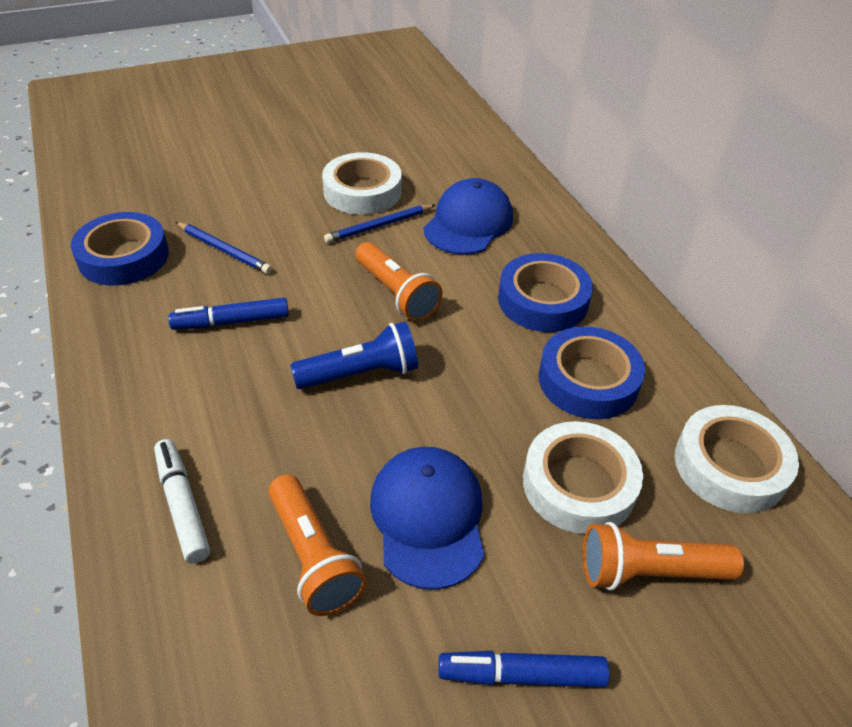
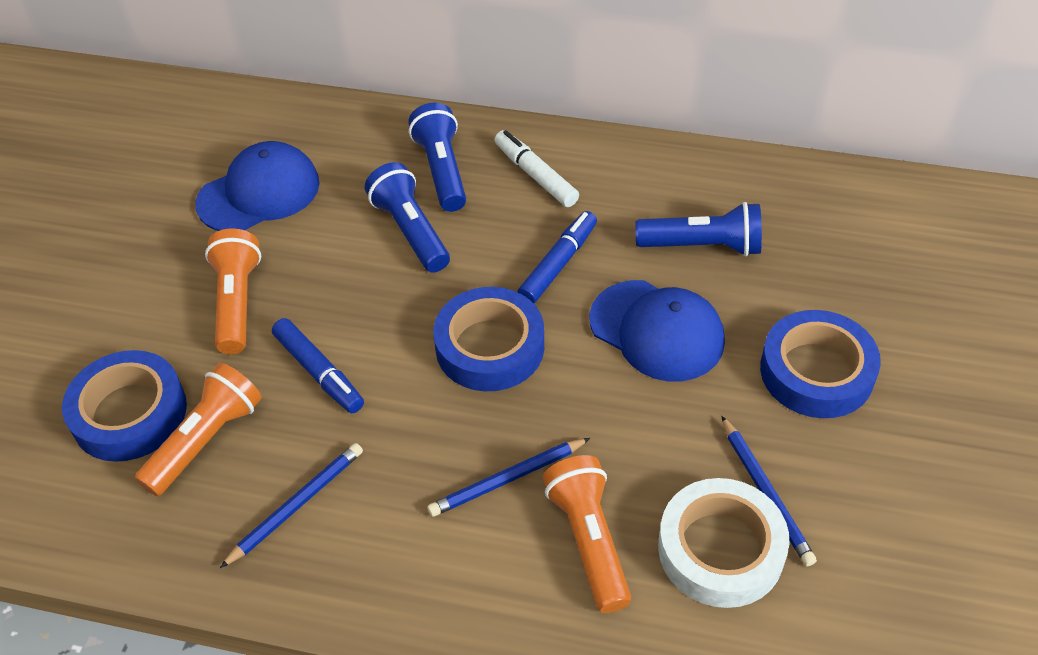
blue flashlight: 1 -> 3
blue pencil: 2 -> 3
white tape: 3 -> 1

